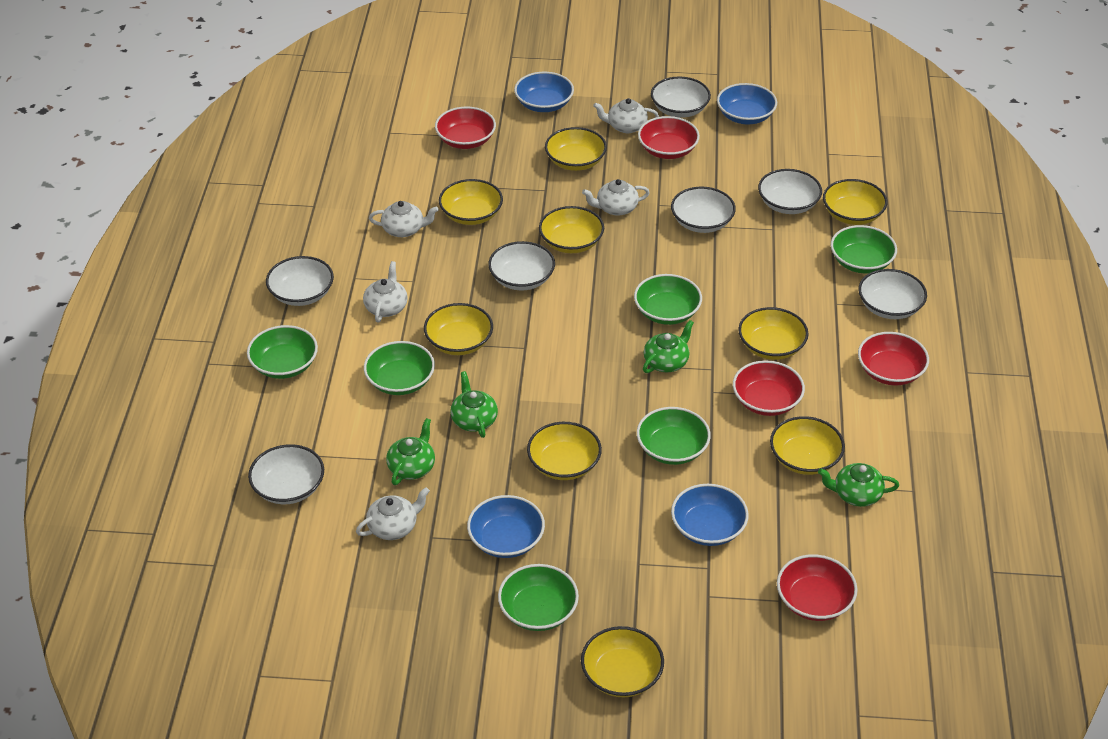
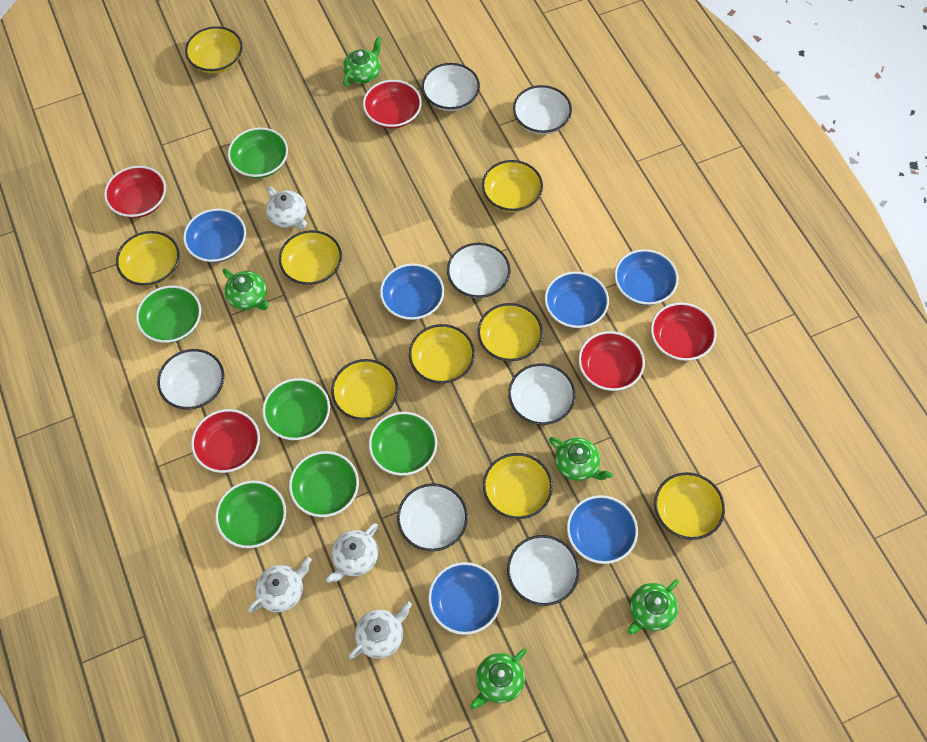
blue bowl: 4 -> 6
green teapot: 4 -> 5
white teapot: 5 -> 4

